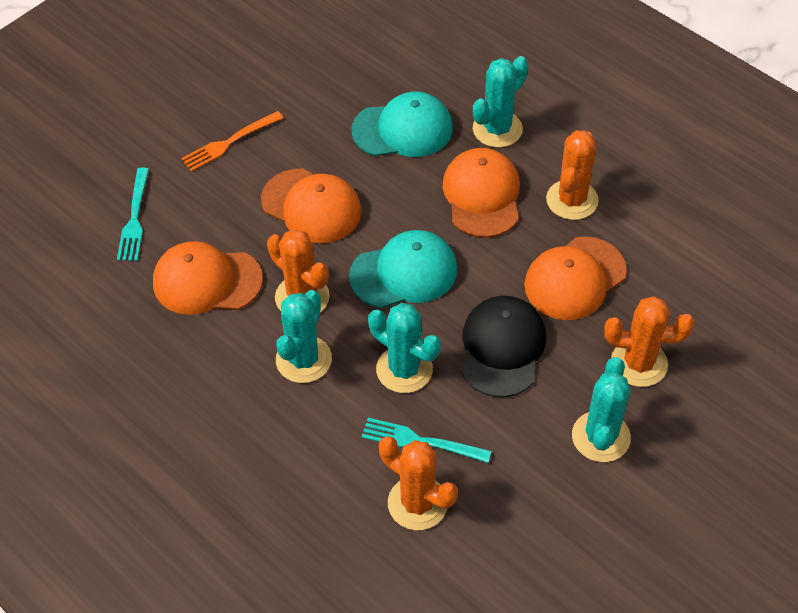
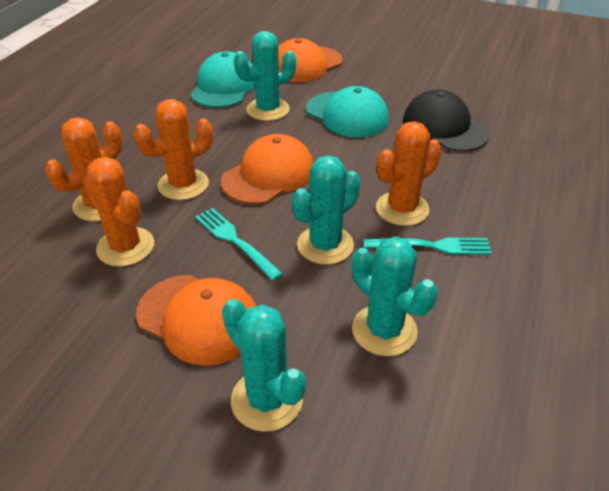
orange cap: 4 -> 3
orange fork: 1 -> 0

